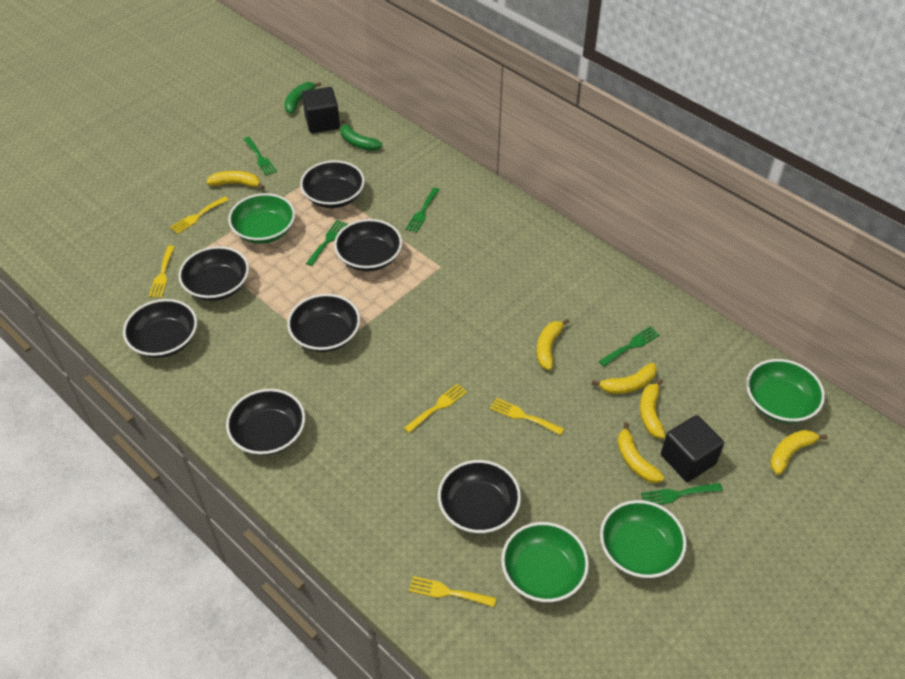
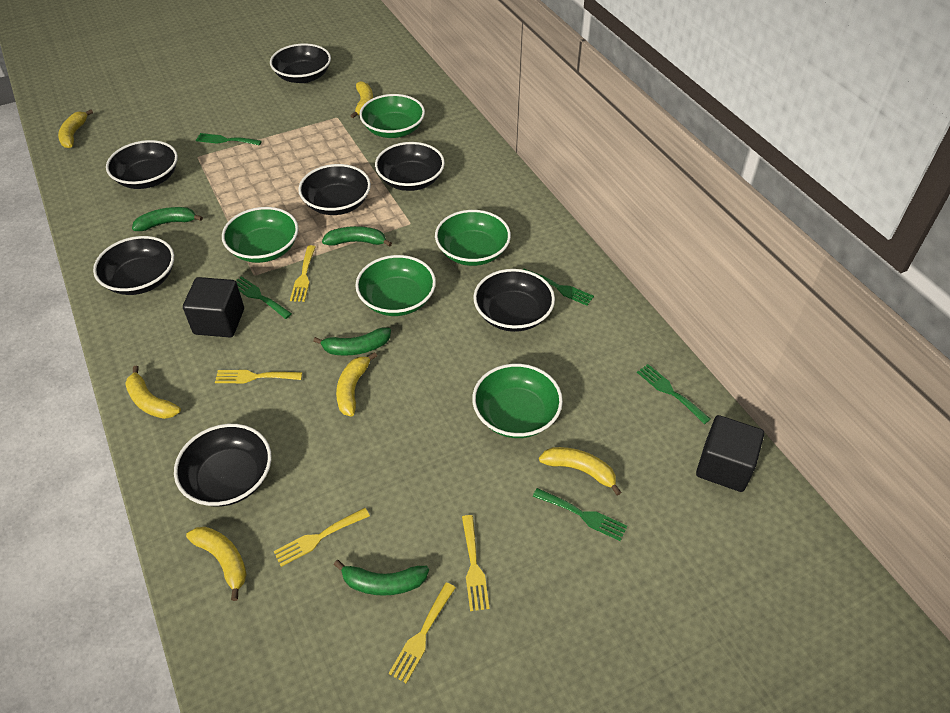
green banana: 2 -> 4
green bowl: 4 -> 5

